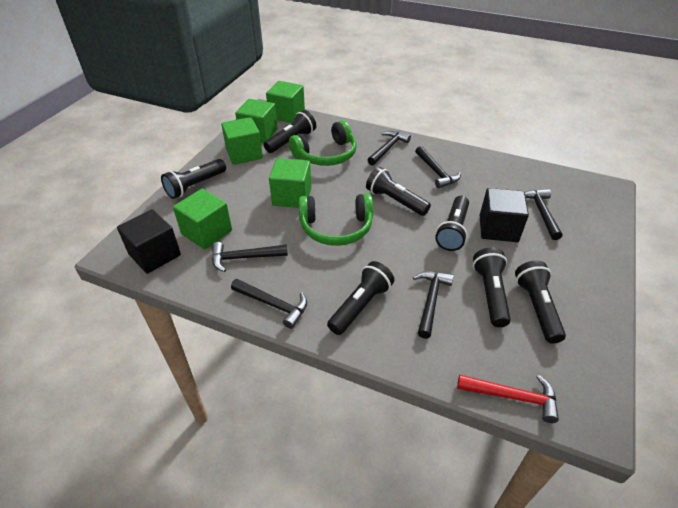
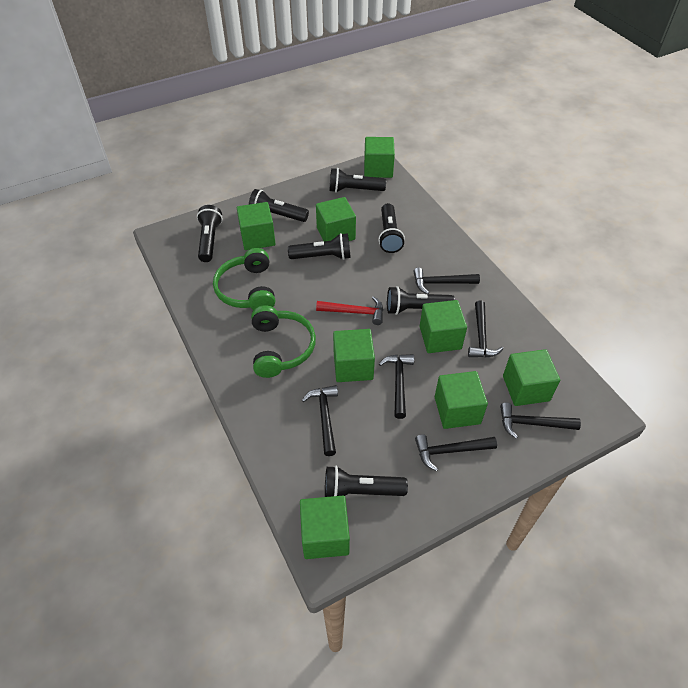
black cube: 2 -> 0
green cube: 5 -> 8

